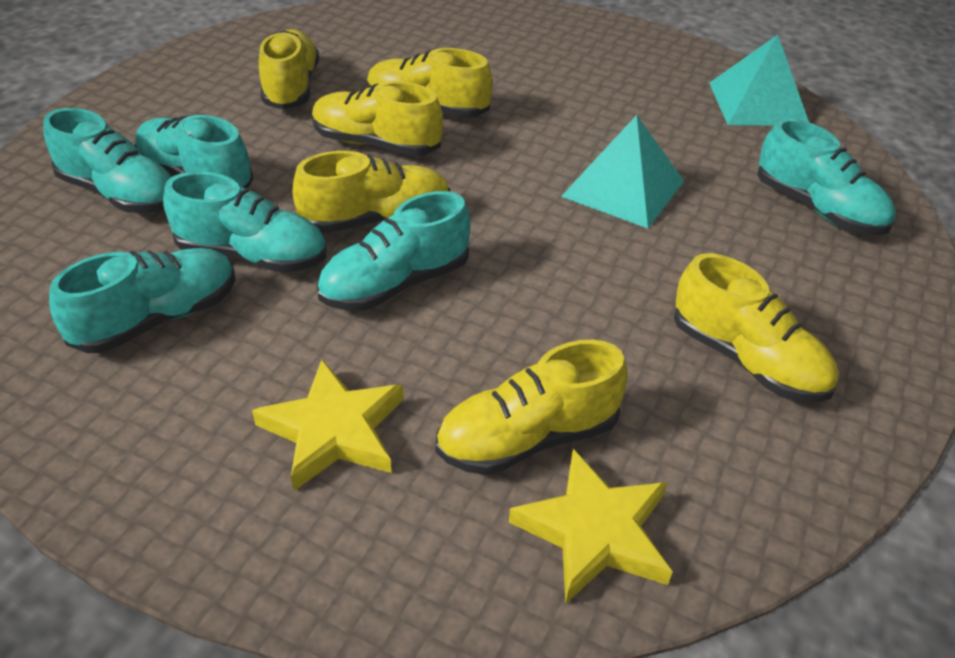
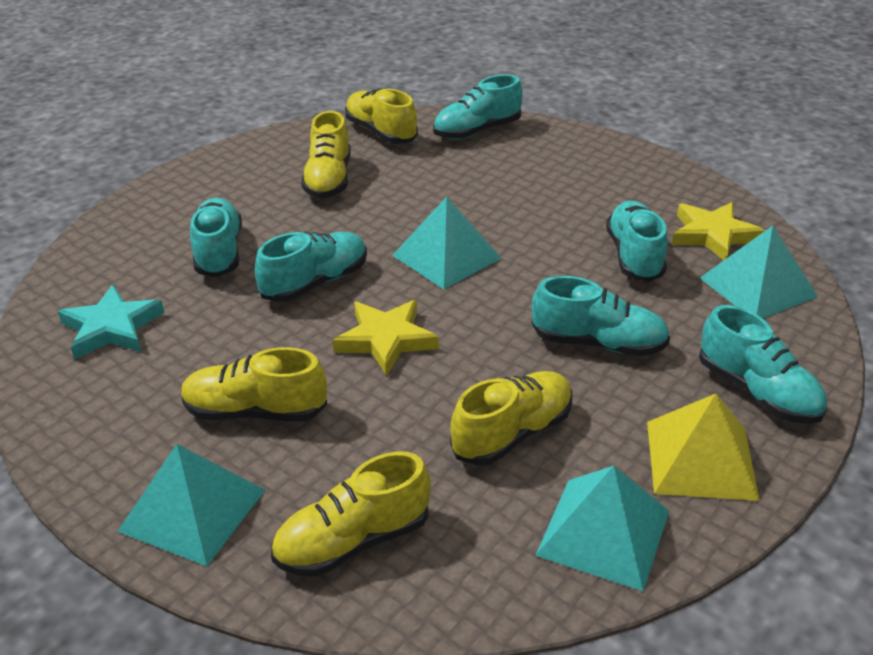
turquoise pyramid: 2 -> 4
turquoise star: 0 -> 1
yellow pyramid: 0 -> 1
yellow shoe: 6 -> 5

